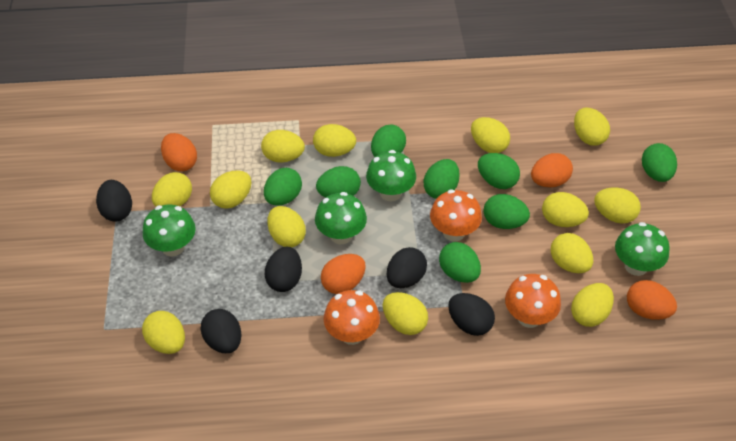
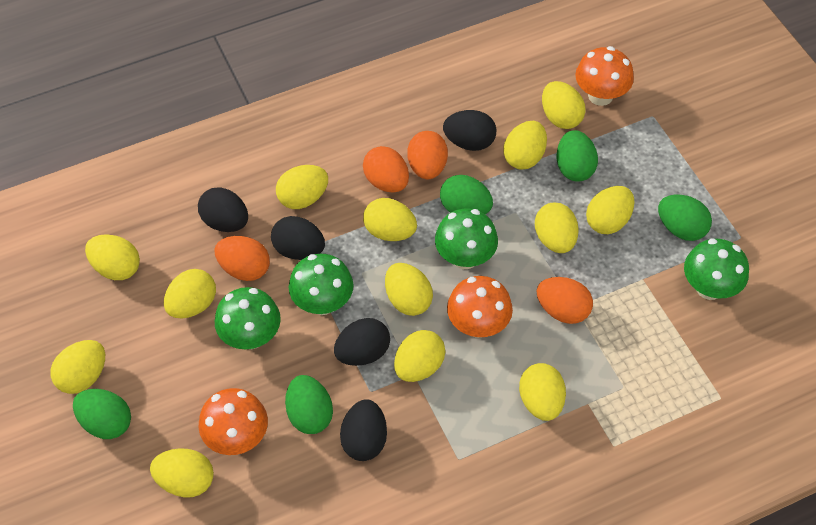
green egg: 8 -> 5

